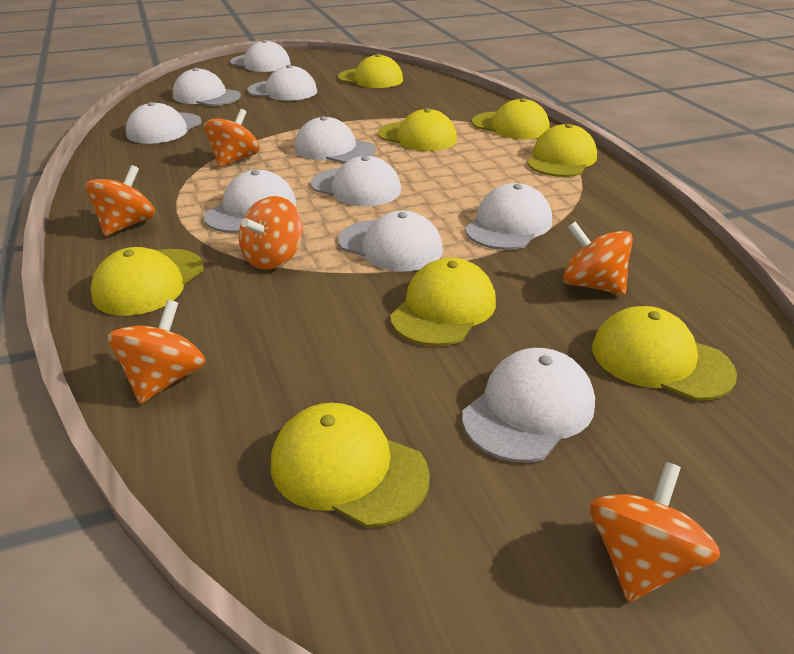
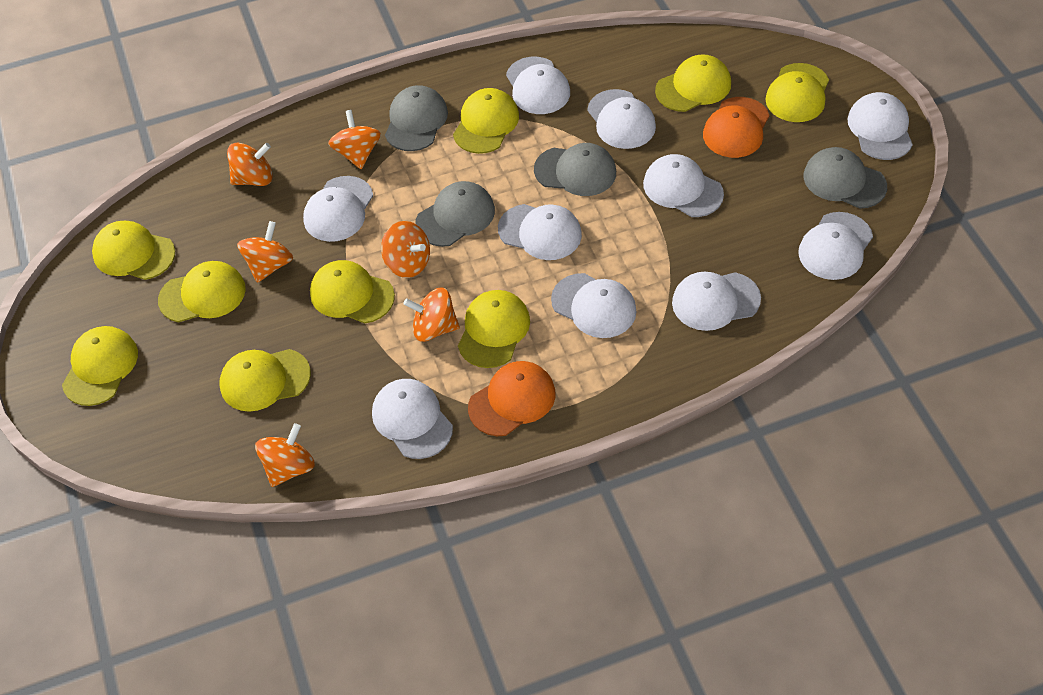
grey cap: 0 -> 4
orange cap: 0 -> 2
yellow cap: 8 -> 9

